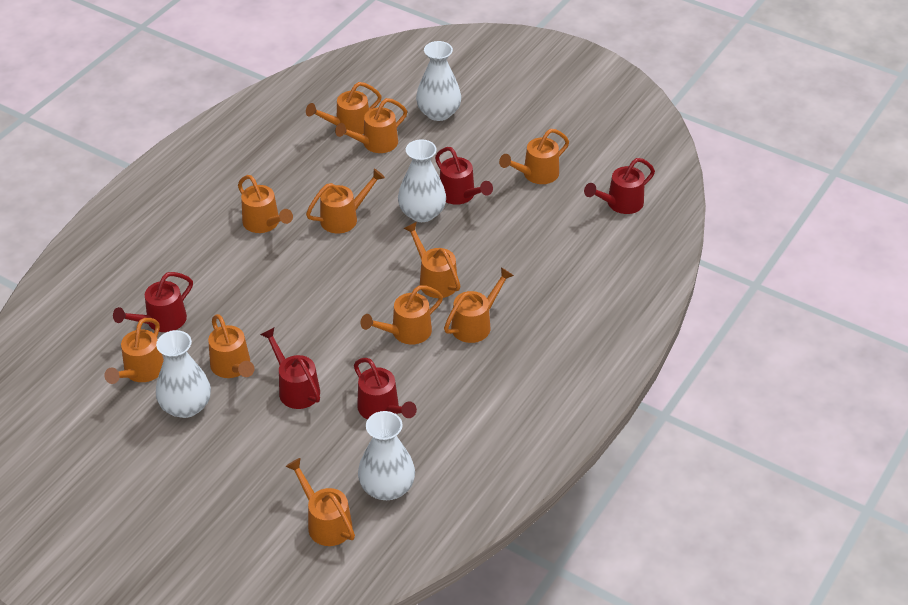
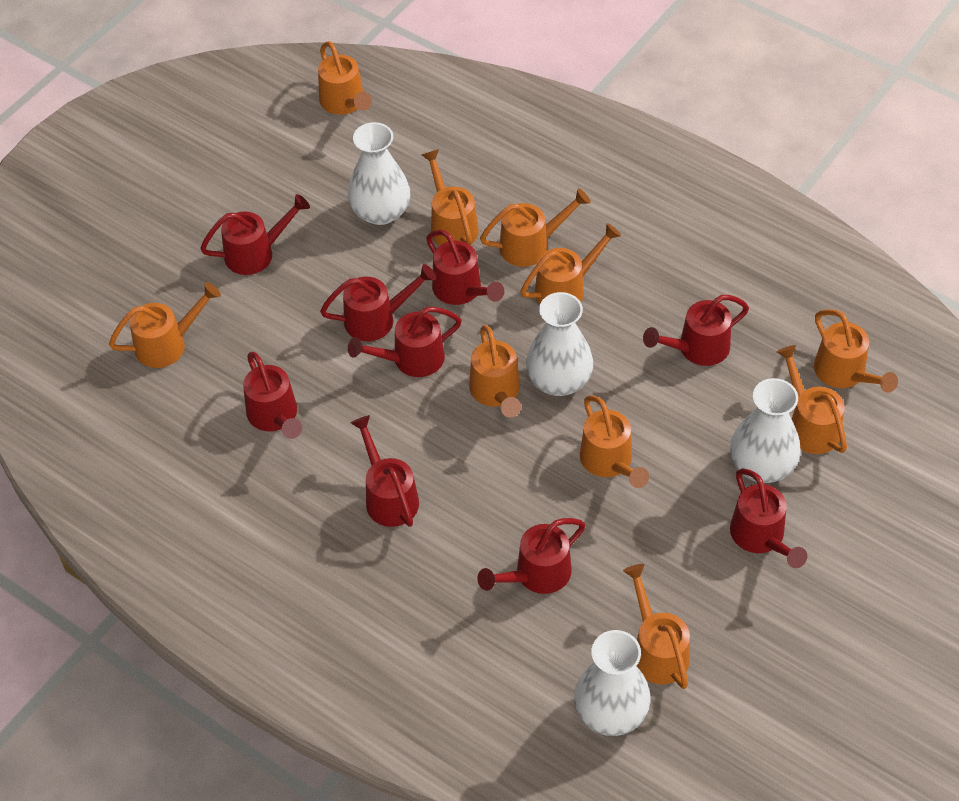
orange watering can: 11 -> 10
red watering can: 5 -> 9

